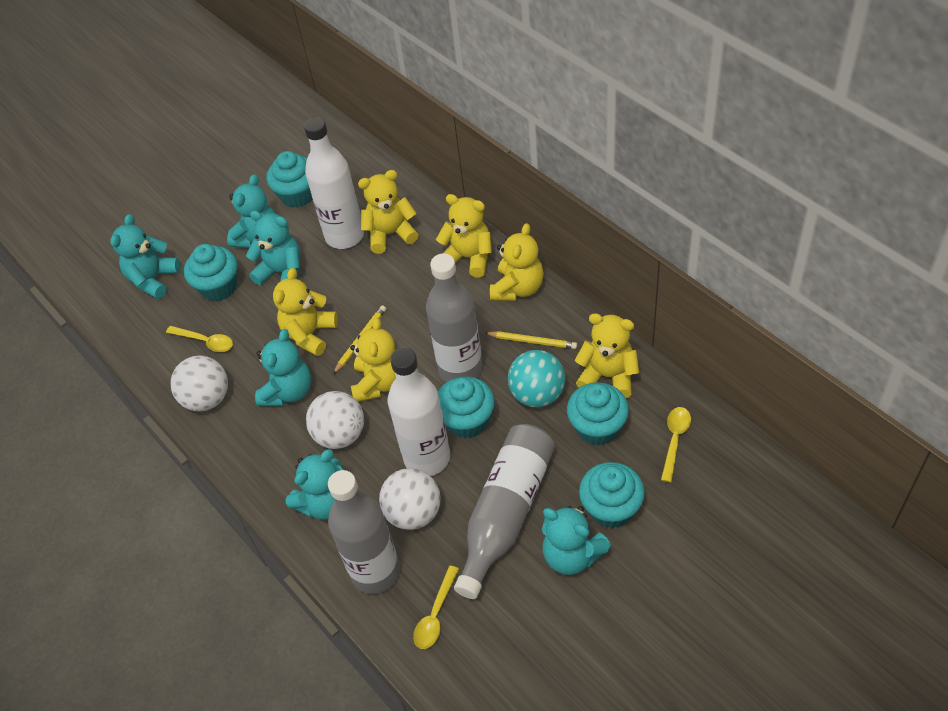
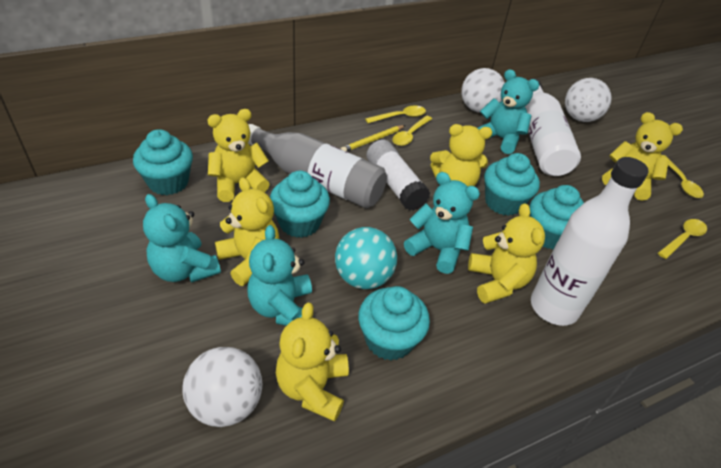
grey bottle: 3 -> 1
turquoise teddy bear: 6 -> 4
white glue stick: 0 -> 1
yellow pencil: 2 -> 1
yellow spoon: 3 -> 4

